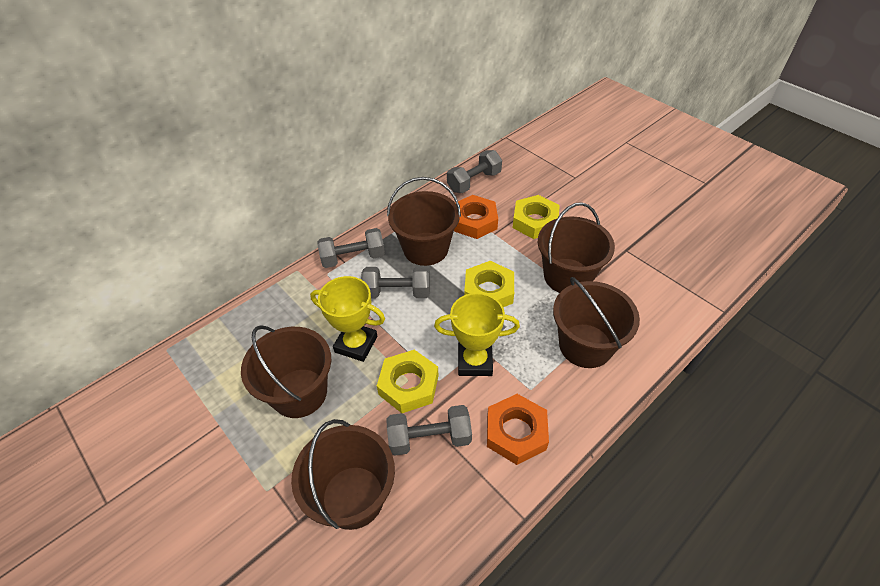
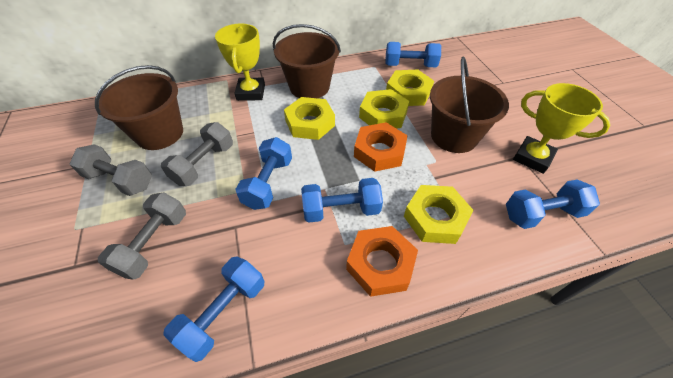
blue dumbbell: 0 -> 5
brown bucket: 5 -> 3
grey dumbbell: 4 -> 3
yellow nut: 3 -> 4

